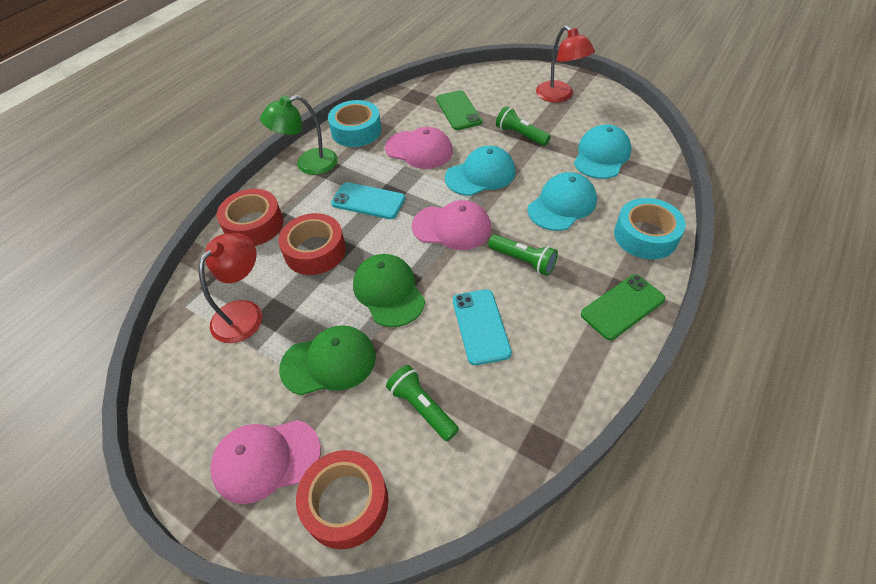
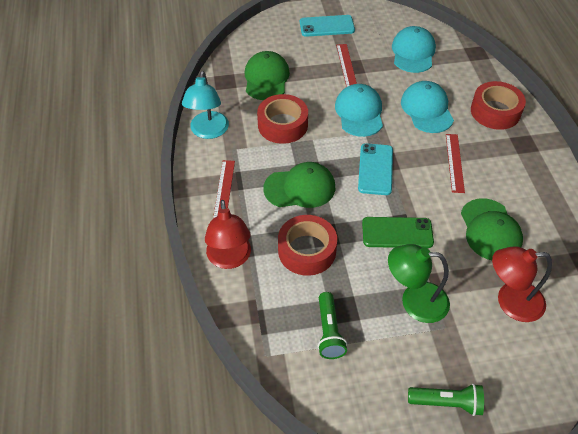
green cap: 2 -> 3
green flashlight: 3 -> 2
green phone: 2 -> 1
pink cap: 3 -> 0
red ruler: 0 -> 3
turquoise lamp: 0 -> 1
turquoise tape: 2 -> 0

